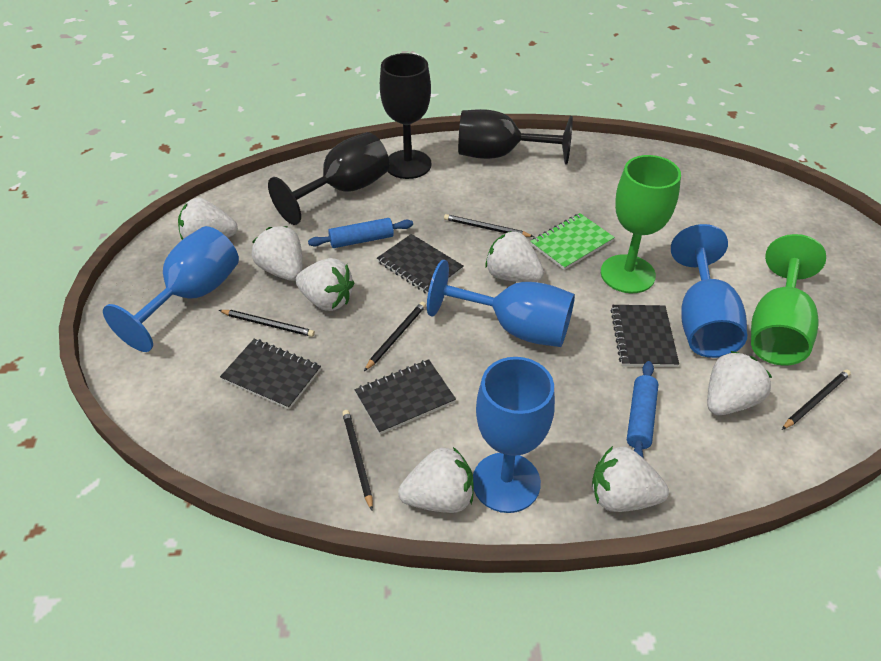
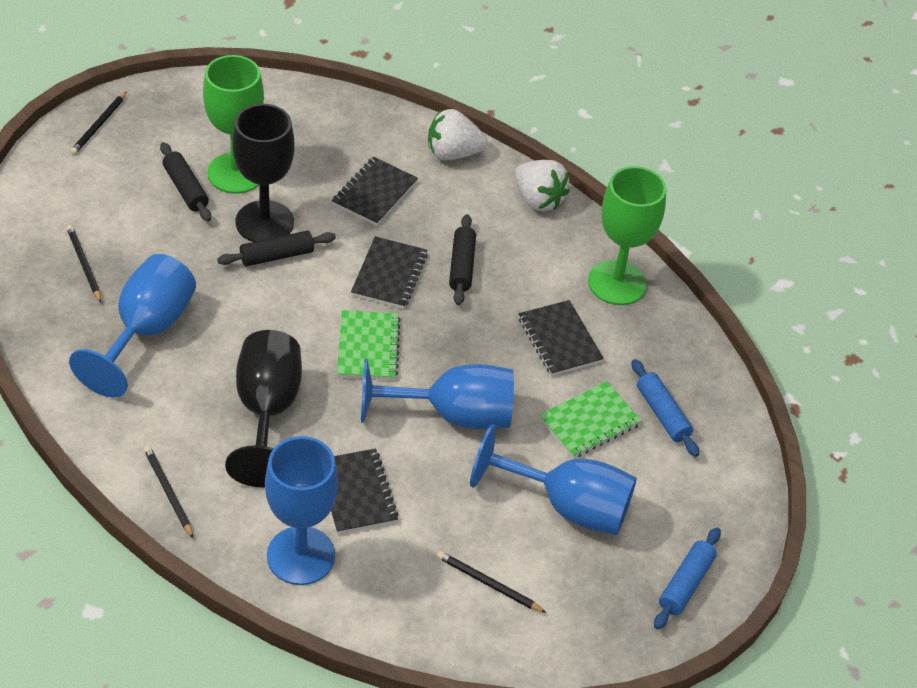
black goblet: 3 -> 2
black pencil: 5 -> 4
black rolling pin: 0 -> 3
green notebook: 1 -> 2
white strawberry: 7 -> 2

